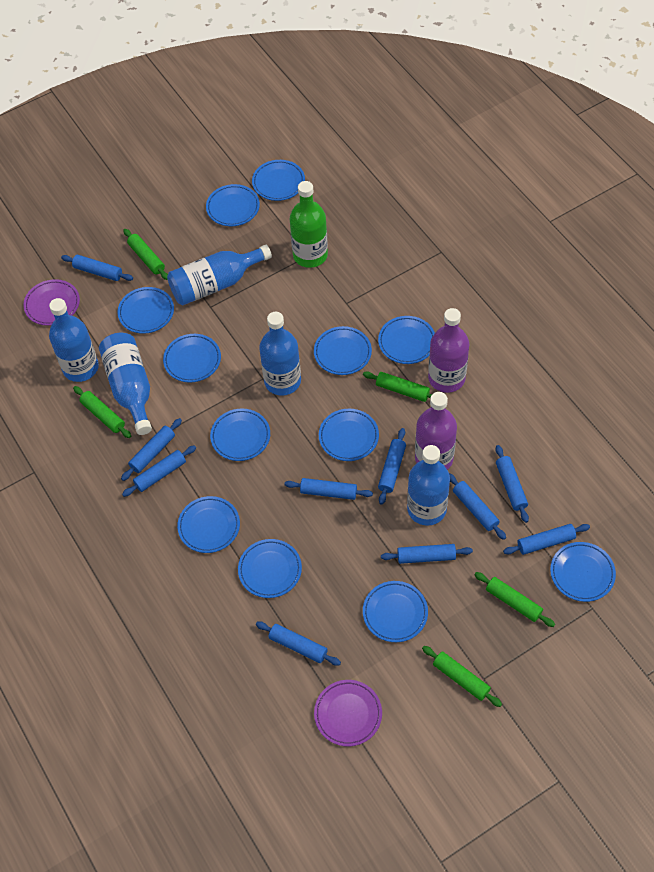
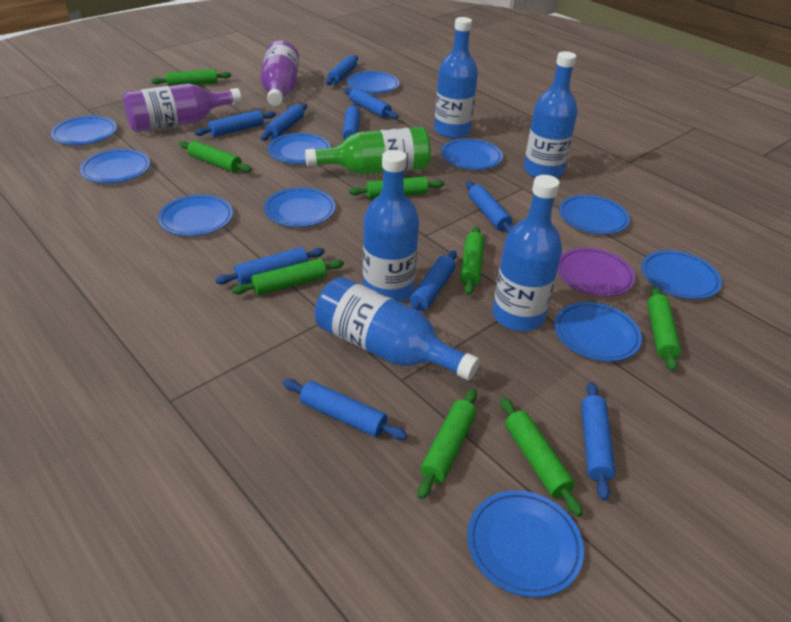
blue plate: 12 -> 11
green rolling pin: 5 -> 8
purple plate: 2 -> 1

